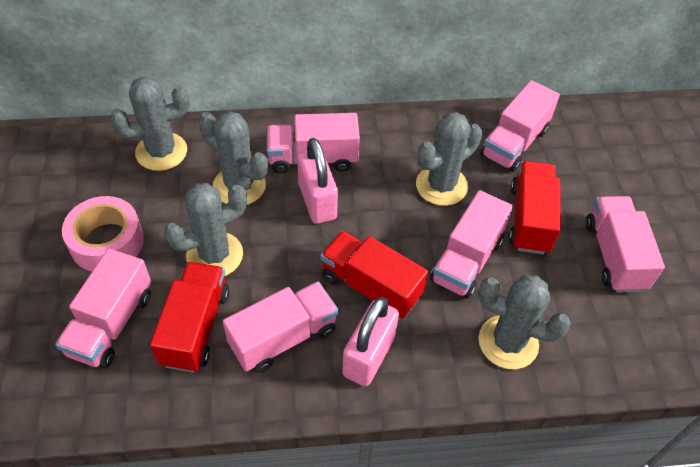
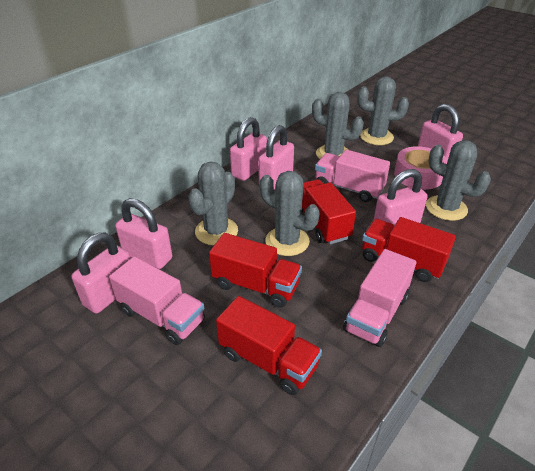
pink padlock: 2 -> 6
pink truck: 6 -> 3
red truck: 3 -> 4

